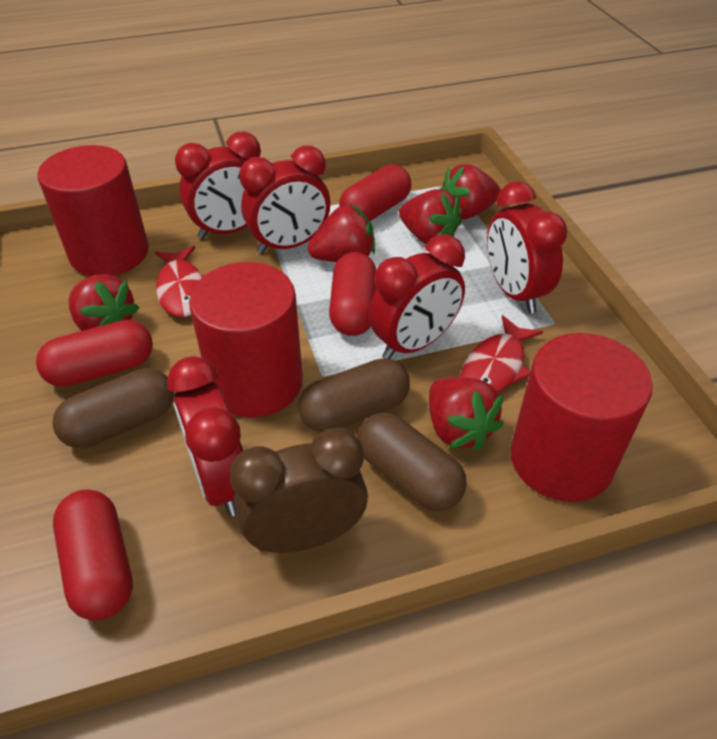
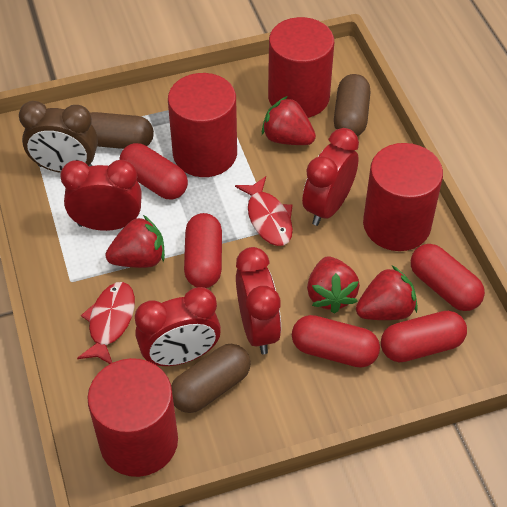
red capsule: 4 -> 5
red clock: 5 -> 4
red cylinder: 3 -> 4
red strawberry: 5 -> 4

